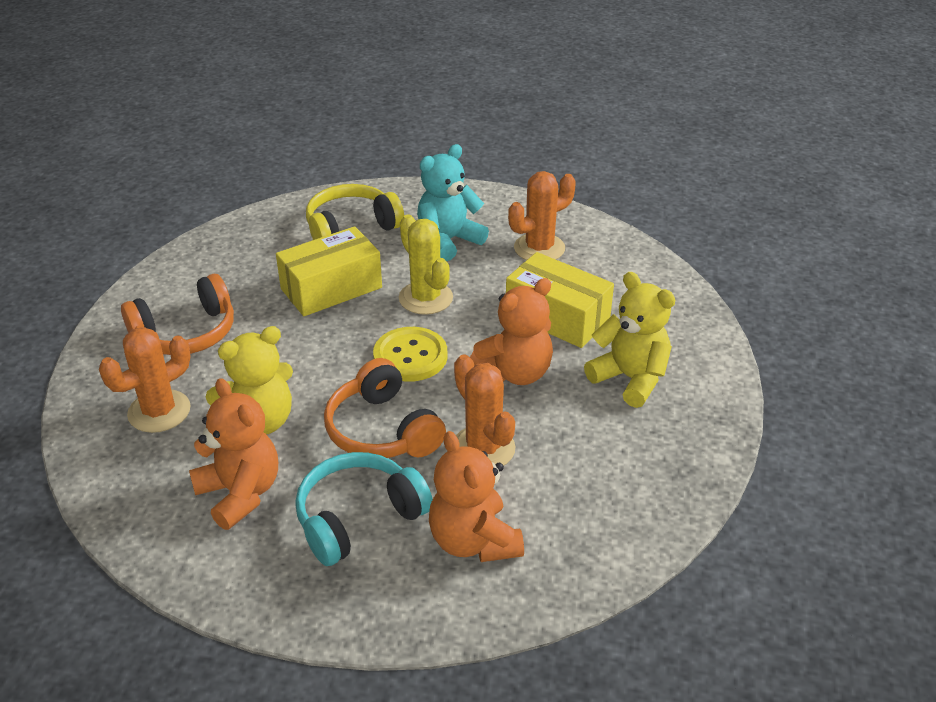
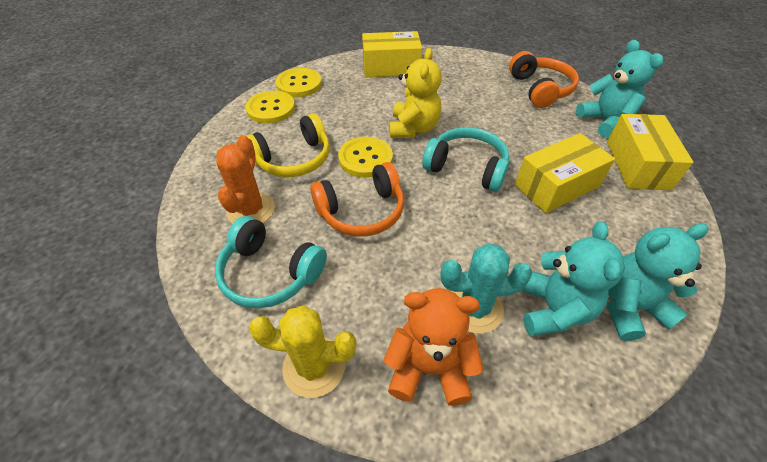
orange cactus: 3 -> 1
orange teddy bear: 3 -> 1
turquoise cactus: 0 -> 1
turquoise headphones: 1 -> 2
turquoise teddy bear: 1 -> 3
yellow box: 2 -> 3
yellow button: 1 -> 3
yellow teddy bear: 2 -> 1

